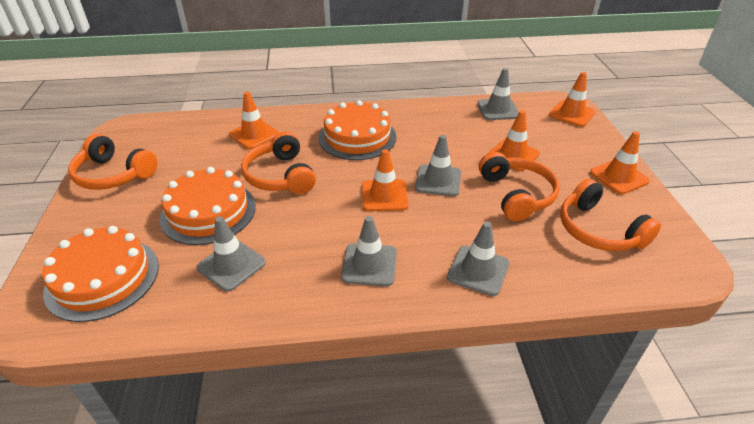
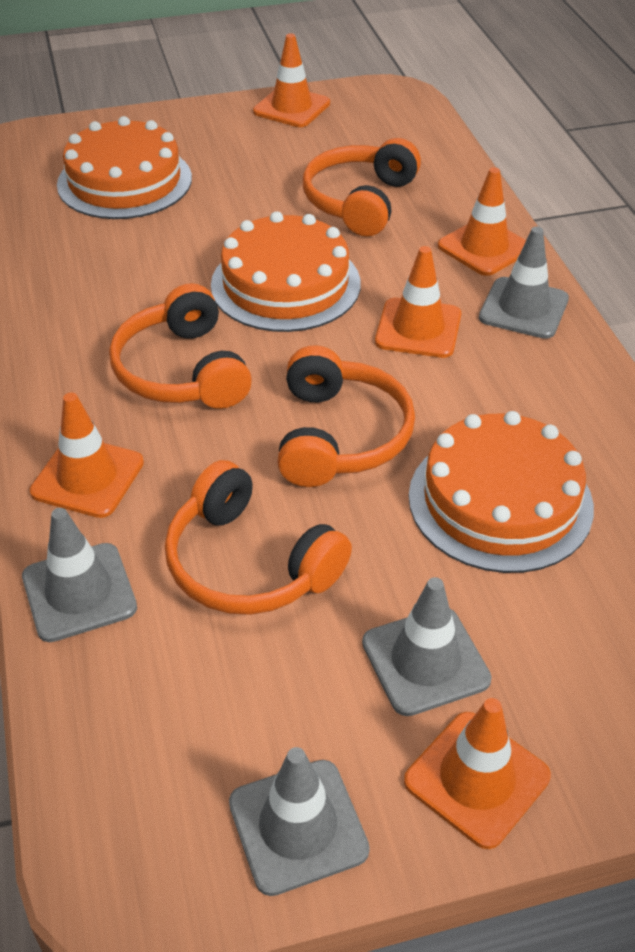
grey traffic cone: 5 -> 4

